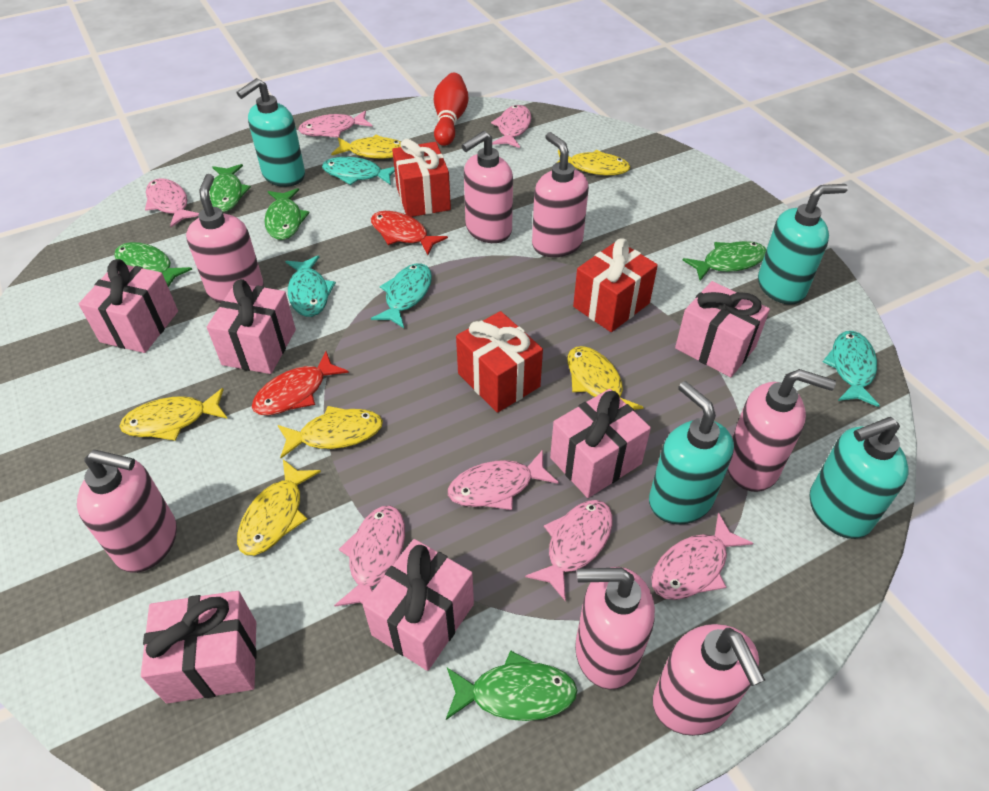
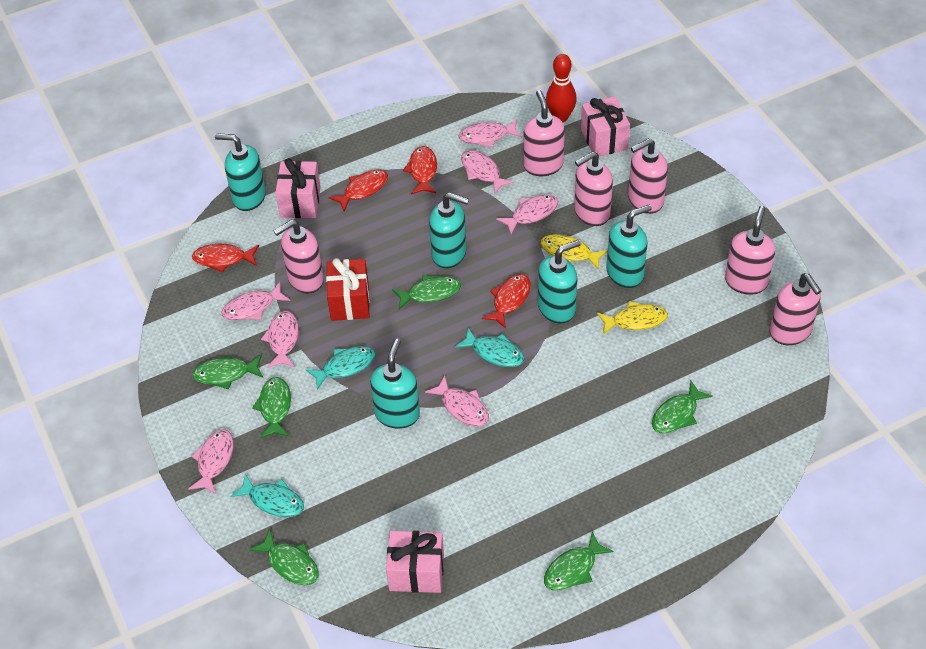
green fish: 5 -> 6
pink gift: 6 -> 3
pink soap dispenser: 7 -> 6
red fish: 2 -> 4
red gift: 3 -> 1
turquoise fish: 4 -> 3
turquoise soap dispenser: 4 -> 5
yellow fish: 6 -> 2

